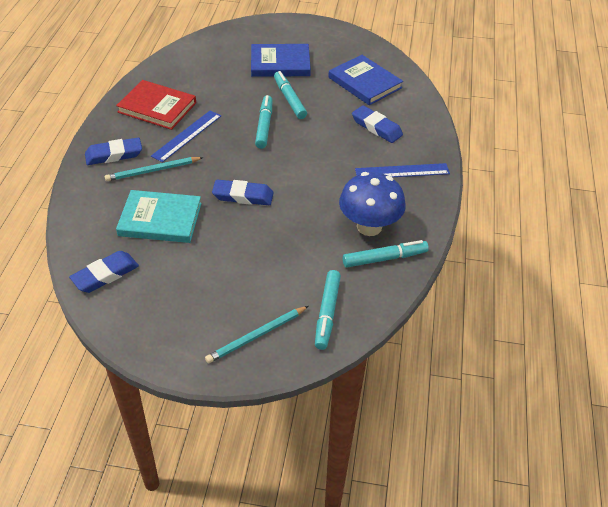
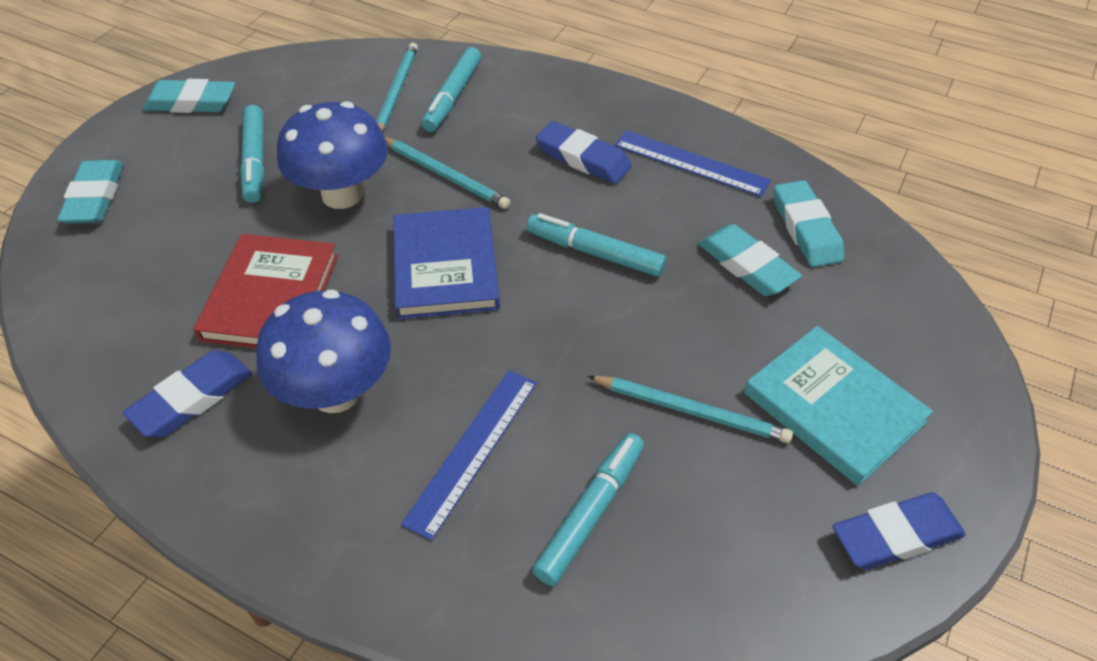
blue book: 2 -> 1
blue eraser: 4 -> 3
blue mushroom: 1 -> 2
turquoise eraser: 0 -> 4
turquoise pencil: 2 -> 3

